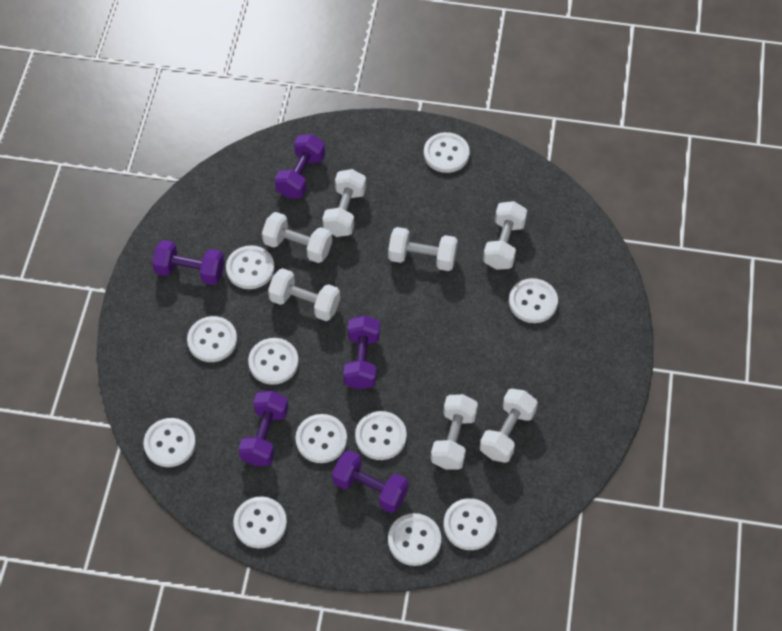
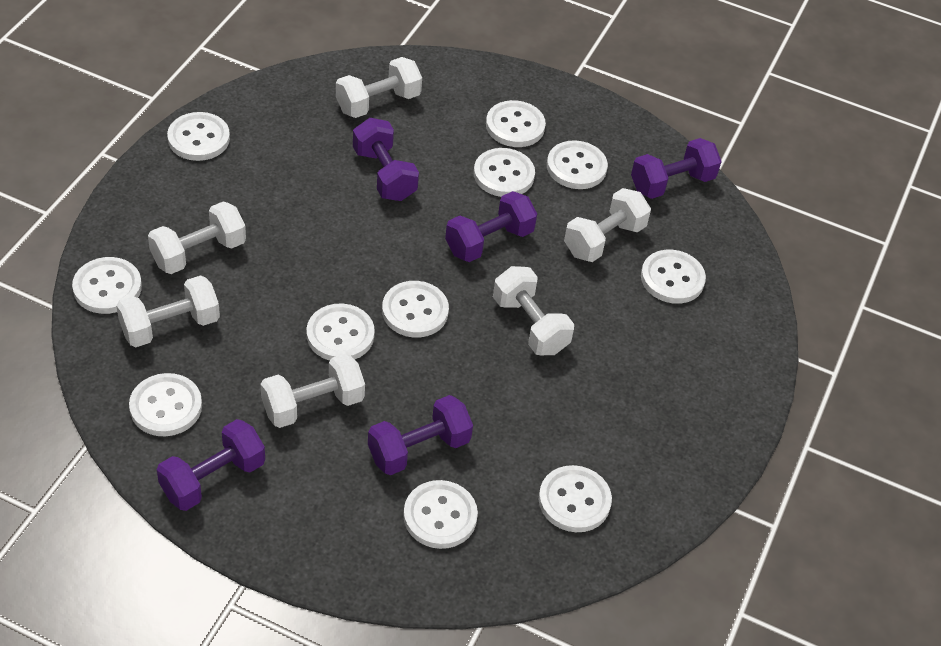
white dumbbell: 7 -> 6

